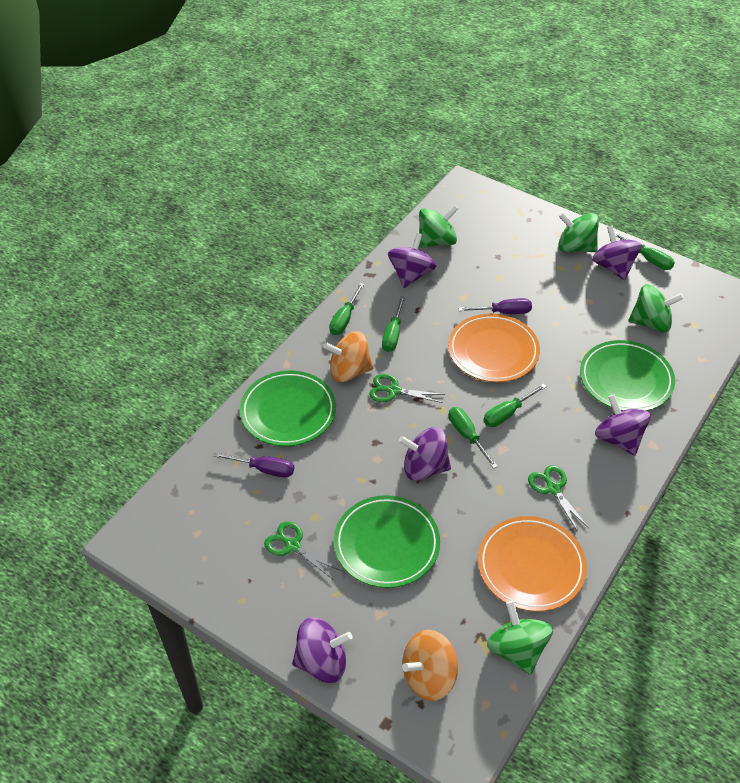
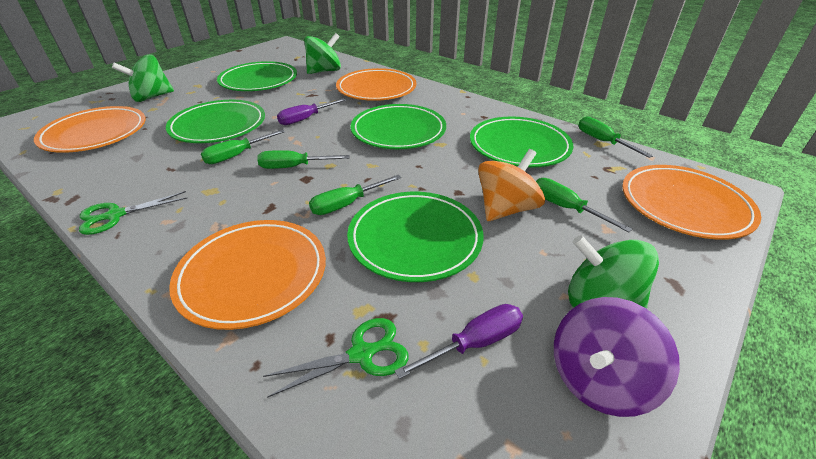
green plate: 3 -> 5
green scissors: 3 -> 2
green spinning top: 4 -> 3
orange plate: 2 -> 4
orange spinning top: 2 -> 1
purple spinning top: 5 -> 1

